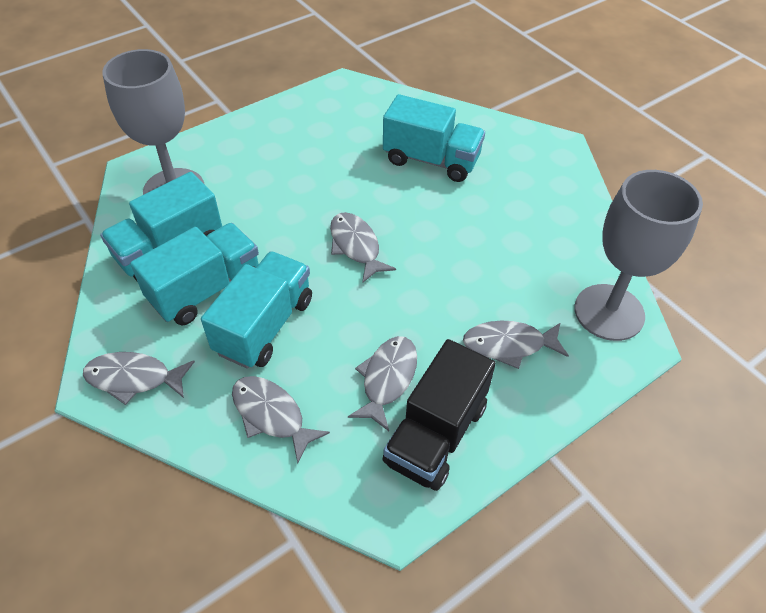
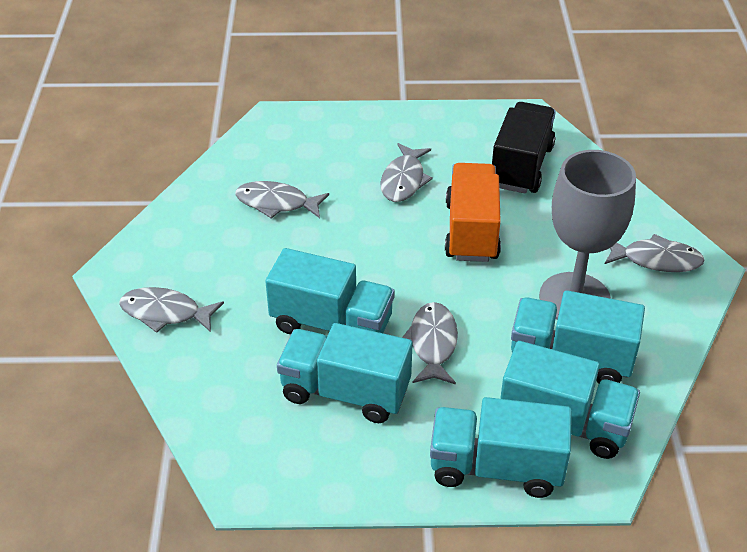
grey goblet: 2 -> 1
orange truck: 0 -> 1
turquoise truck: 4 -> 5

